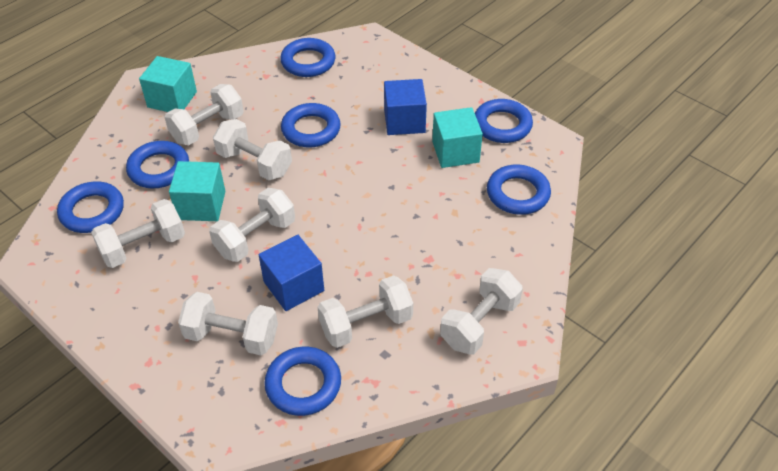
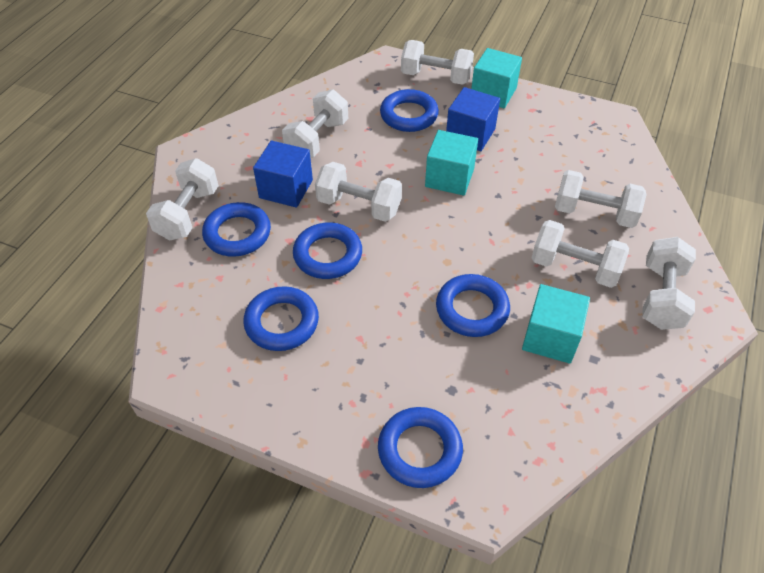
blue ring: 7 -> 6

